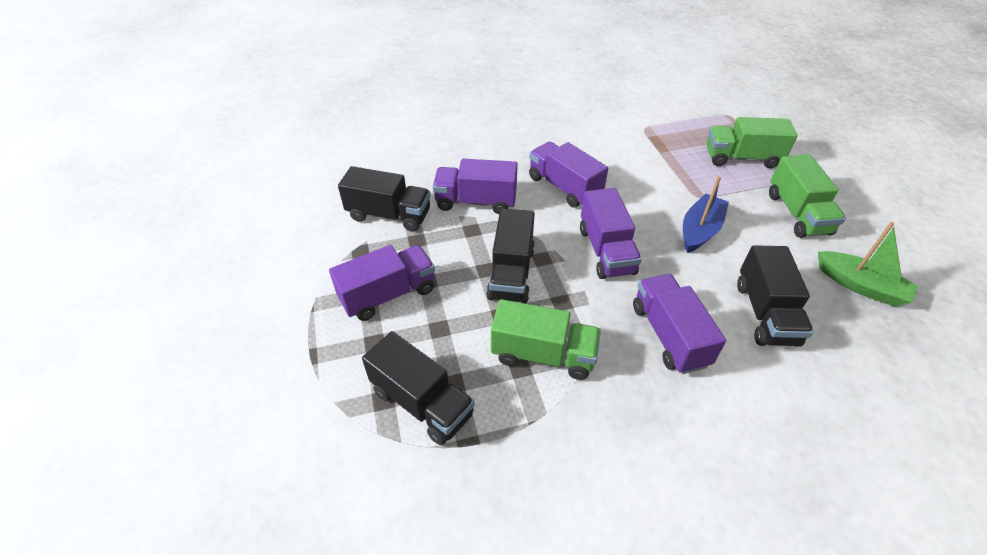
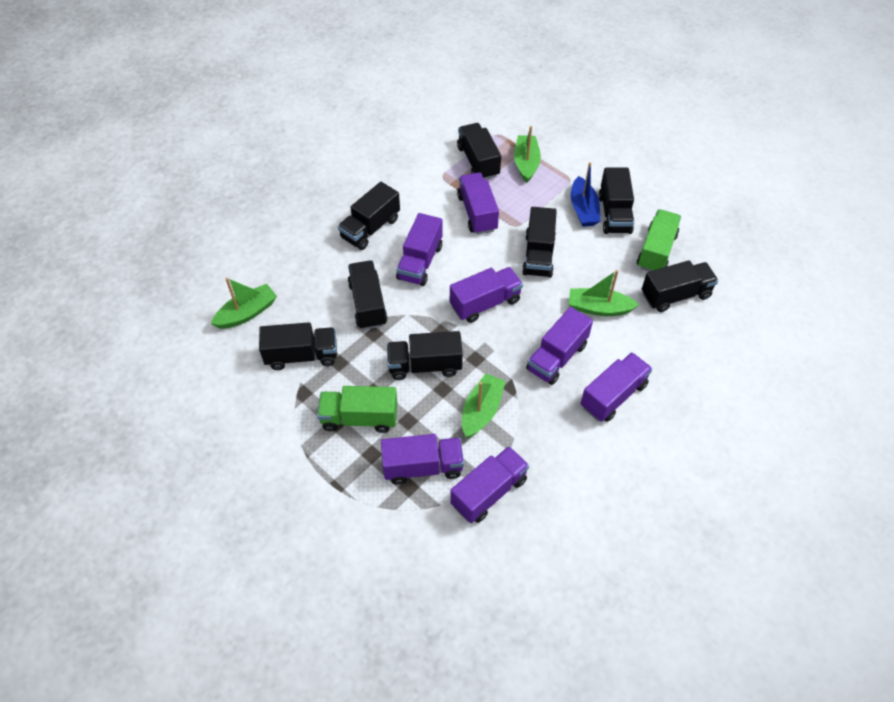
black truck: 4 -> 8
green boat: 1 -> 4
green truck: 3 -> 2
purple truck: 5 -> 7

